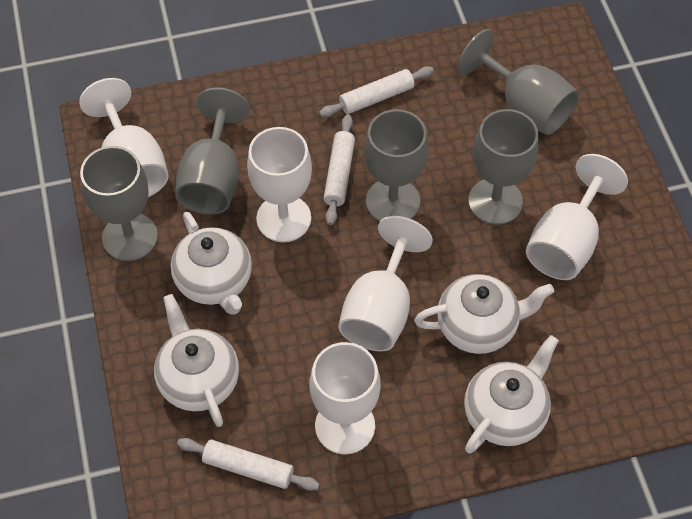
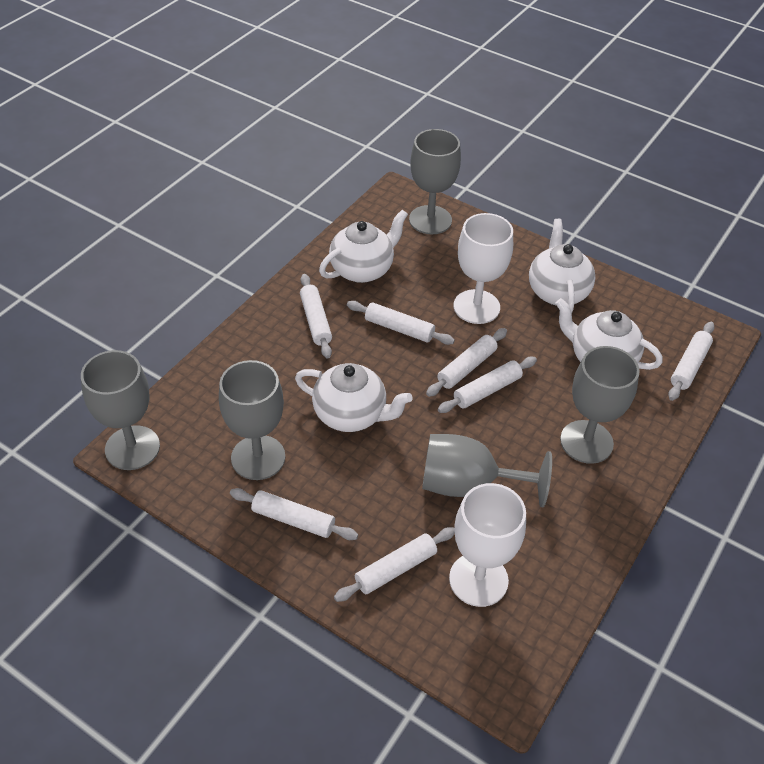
white goblet: 5 -> 2
white rolling pin: 3 -> 7

